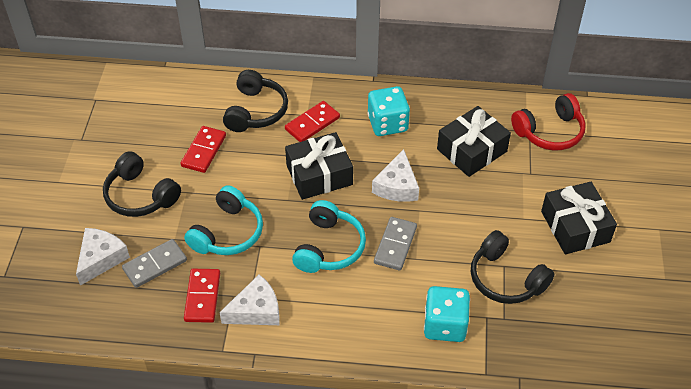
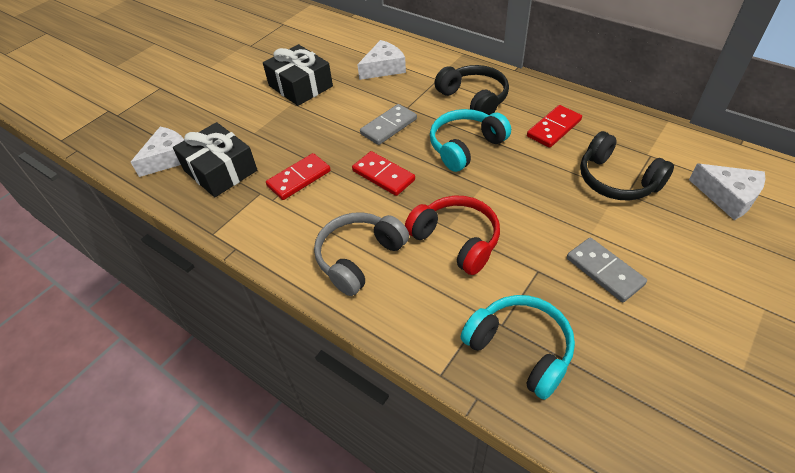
black gift: 3 -> 2
black headphones: 3 -> 2
grey headphones: 0 -> 1
turquoise dice: 2 -> 0

